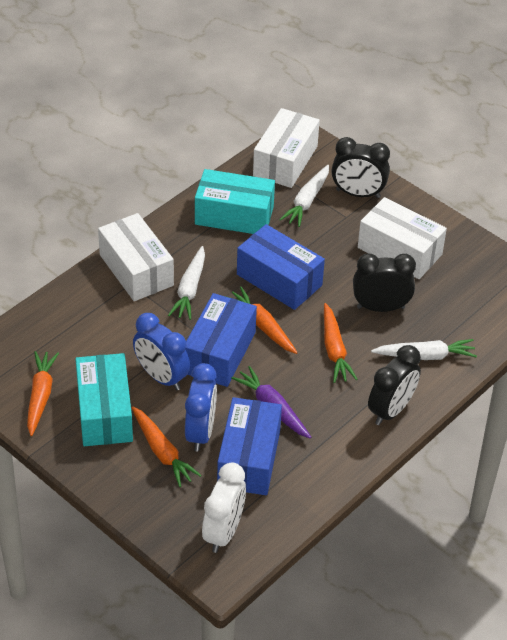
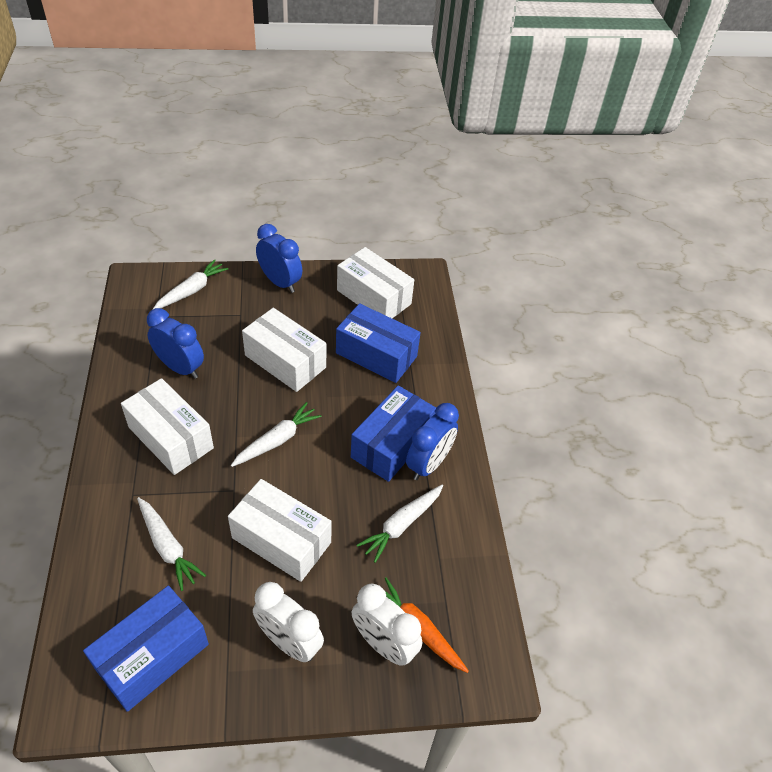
black clock: 3 -> 0
blue clock: 2 -> 3
orange carrot: 4 -> 1
purple carrot: 1 -> 0
turquoise box: 2 -> 0
white box: 3 -> 4
white carrot: 3 -> 4
white clock: 1 -> 2

